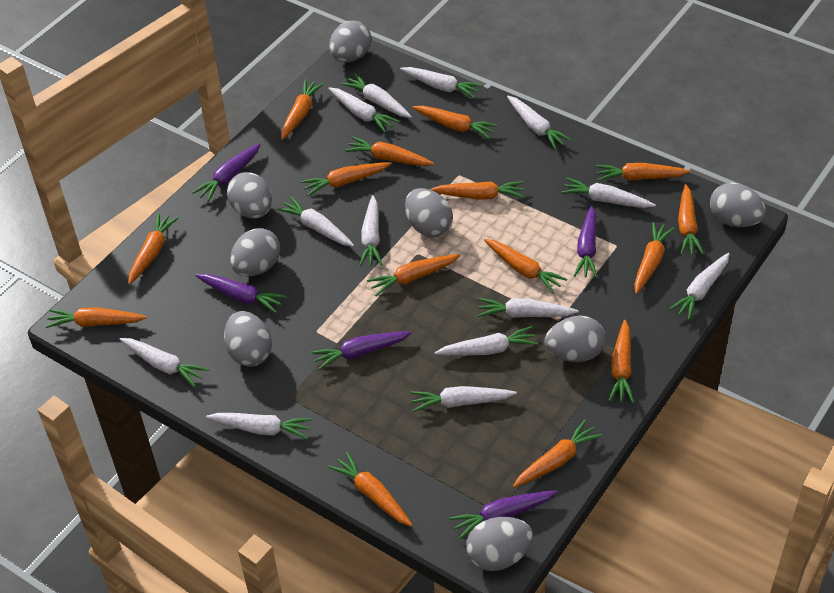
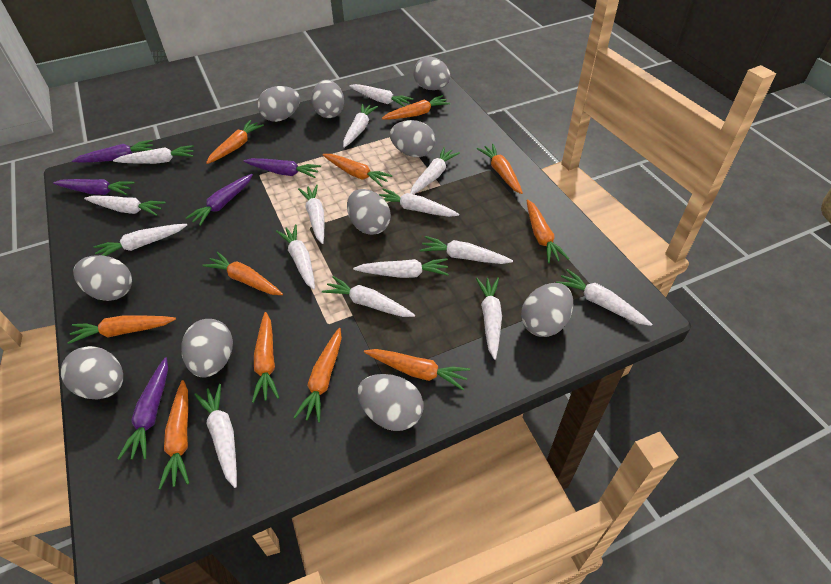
grey egg: 8 -> 10
orange carrot: 15 -> 11
white carrot: 13 -> 15

